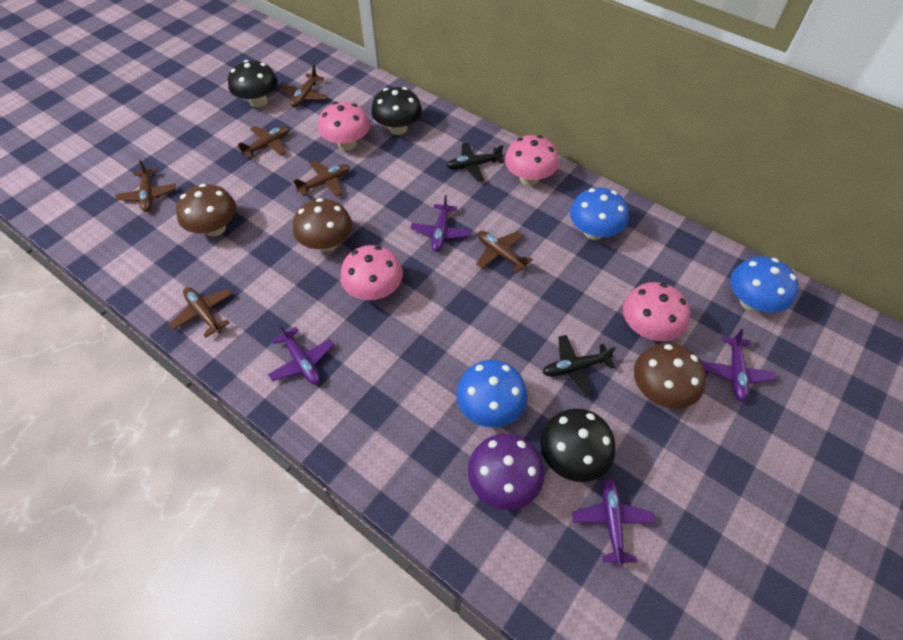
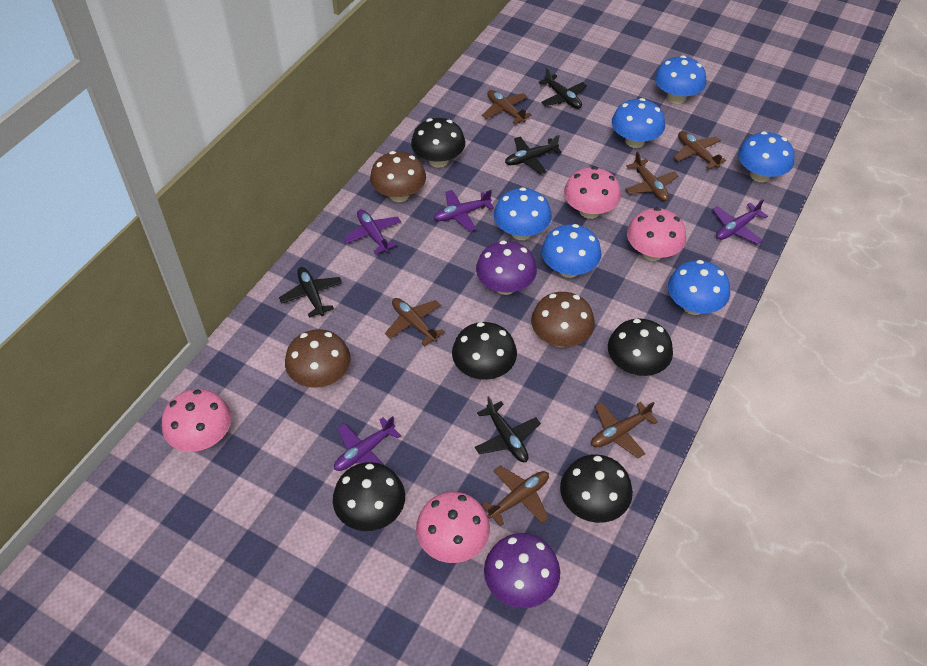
black mushroom: 3 -> 5
black plane: 2 -> 4
blue mushroom: 3 -> 6
purple mushroom: 1 -> 2

